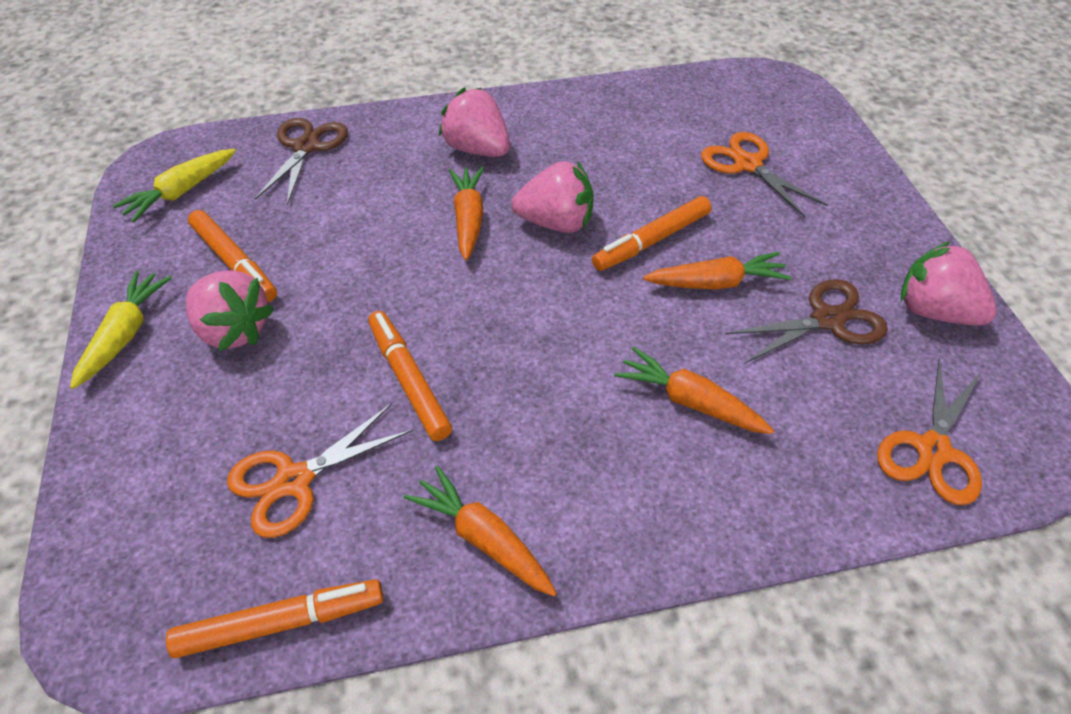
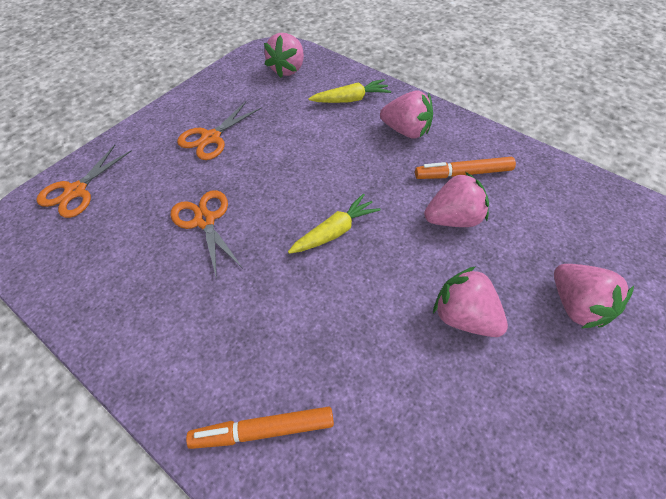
brown scissors: 2 -> 0
orange carrot: 4 -> 0
orange marker: 4 -> 2
pink strawberry: 4 -> 5

